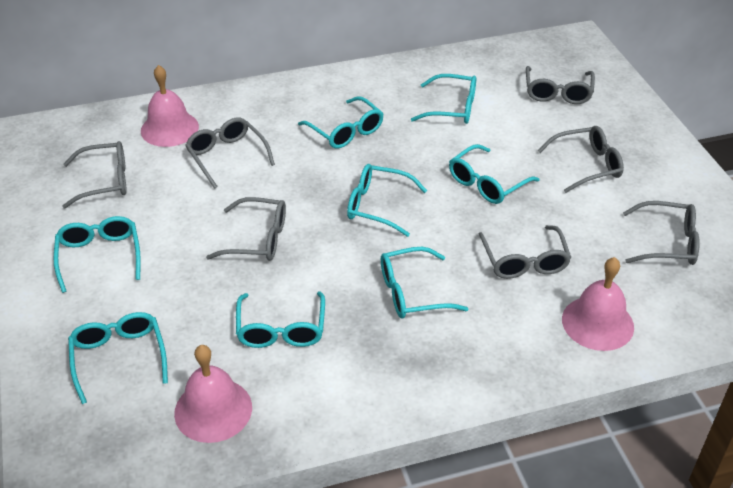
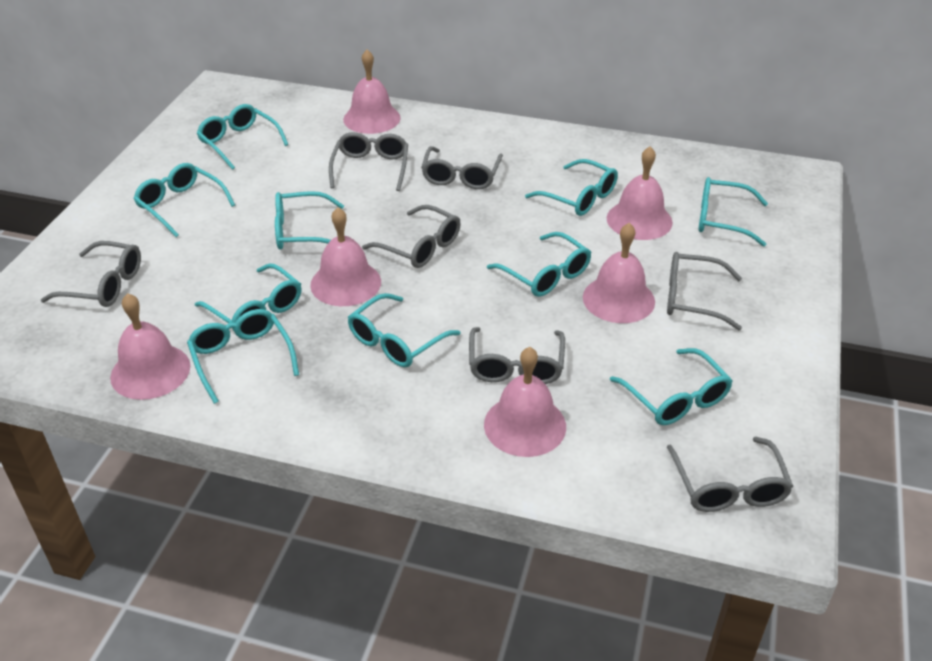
pink bell: 3 -> 6
turquoise glasses: 8 -> 10

